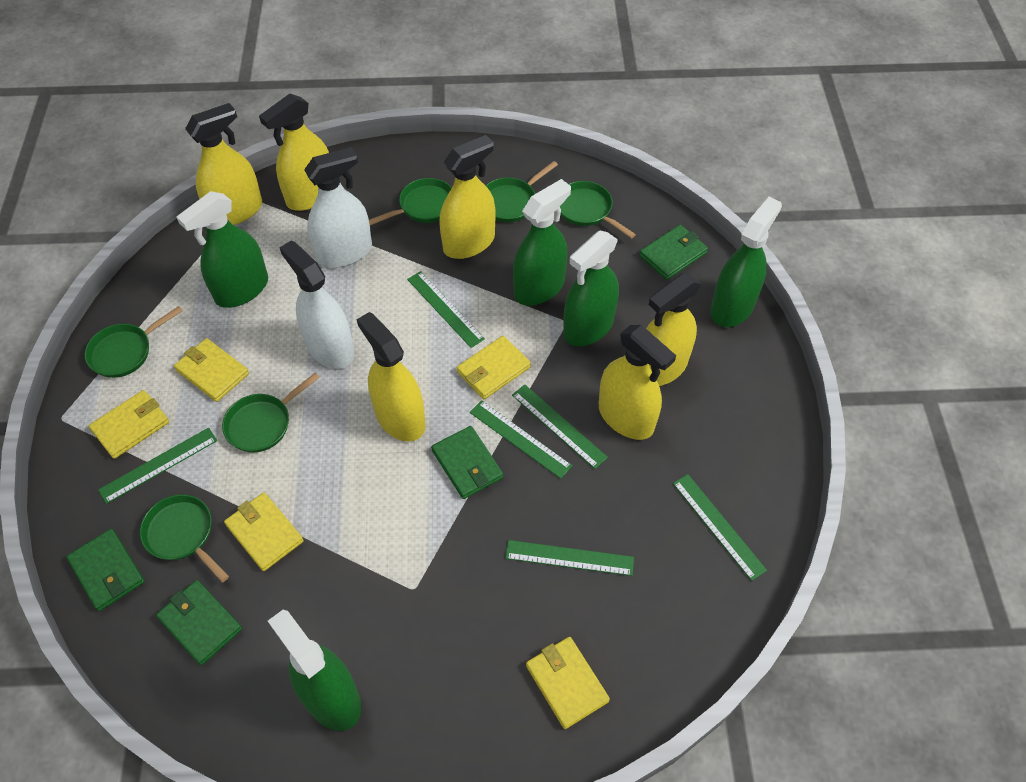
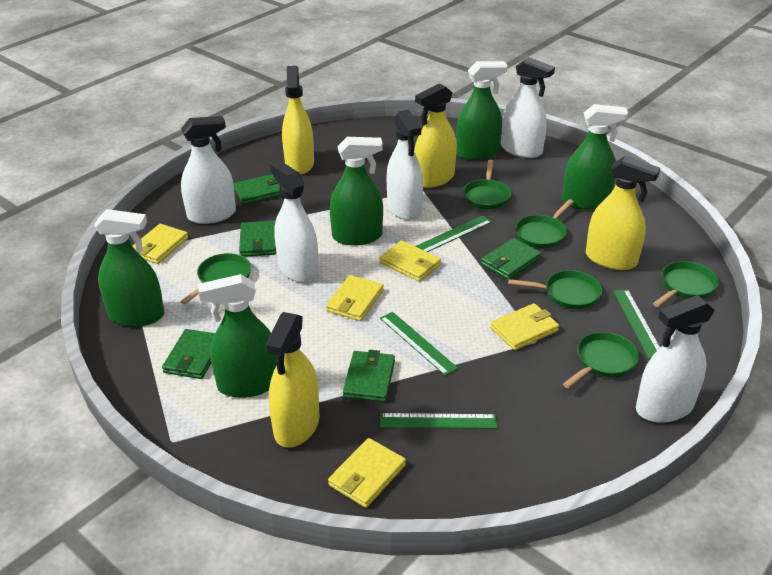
green ruler: 6 -> 4
green wallet: 4 -> 5
white spray bottle: 2 -> 5
yellow spray bottle: 6 -> 4

